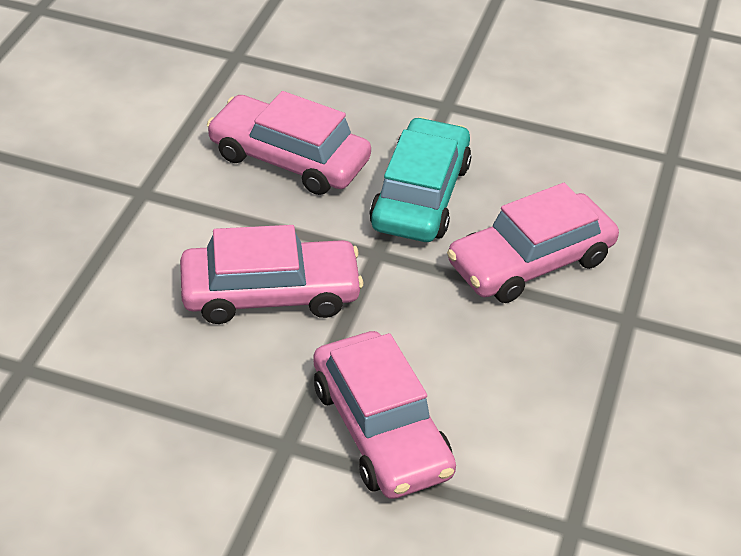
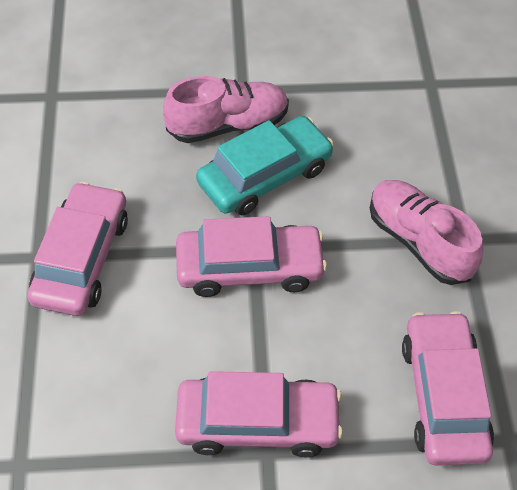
pink shoe: 0 -> 2

